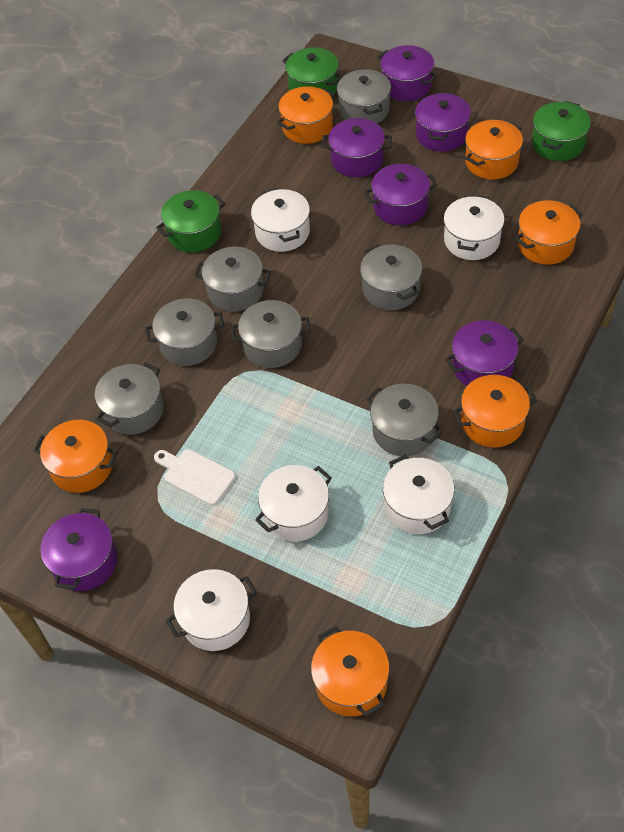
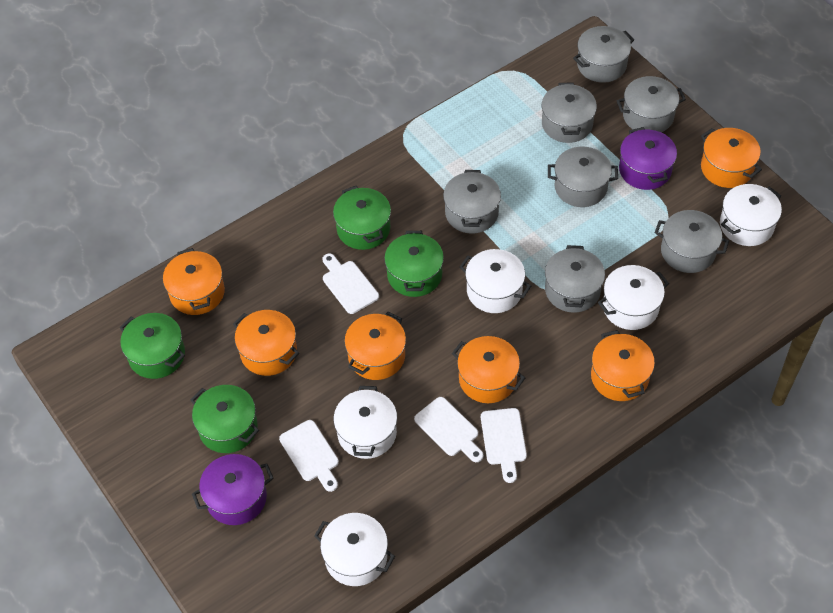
green pot: 3 -> 4
purple pot: 6 -> 2
white cutting board: 1 -> 4

